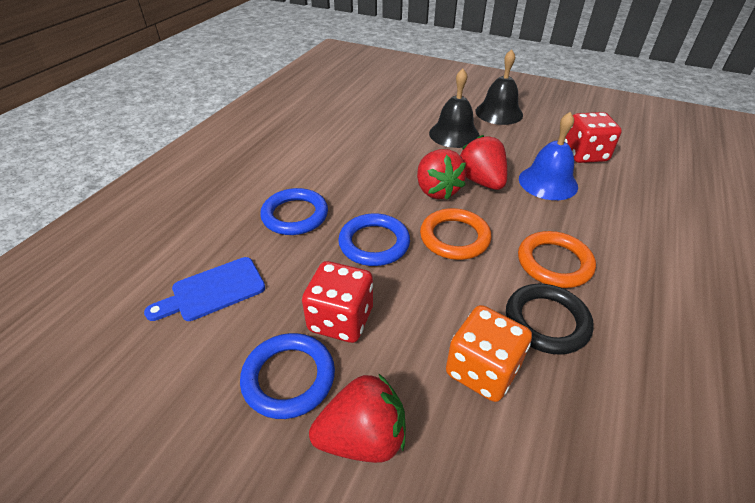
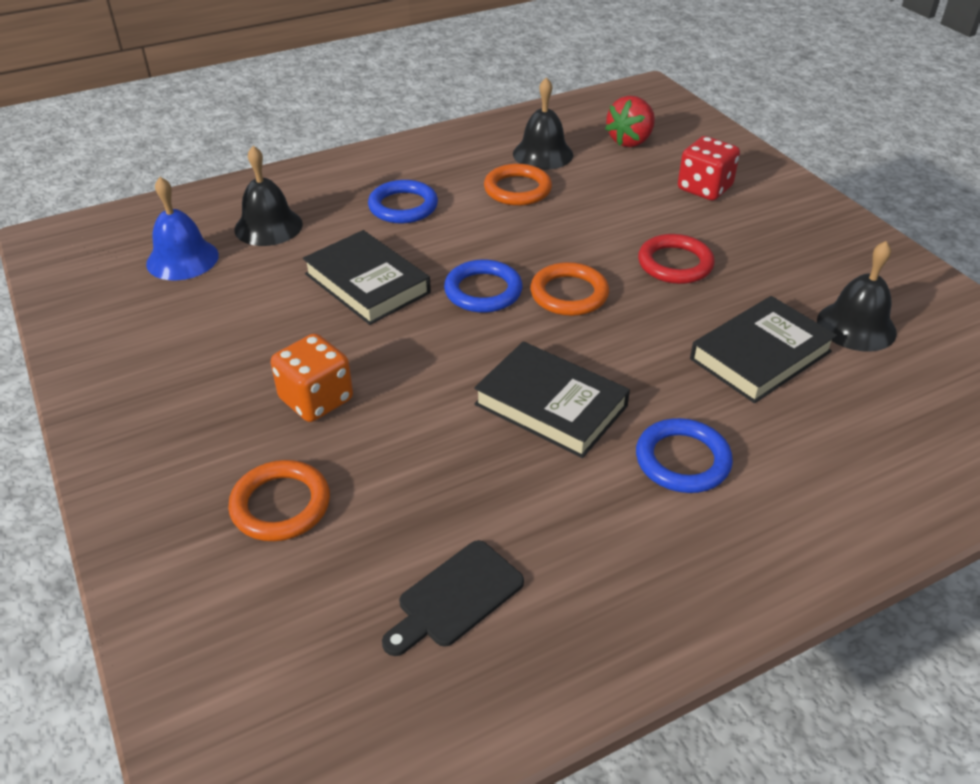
black bell: 2 -> 3
black book: 0 -> 3
black cutting board: 0 -> 1
black ring: 1 -> 0
blue cutting board: 1 -> 0
orange ring: 2 -> 3
red dice: 2 -> 1
red ring: 0 -> 1
red strawberry: 3 -> 1

